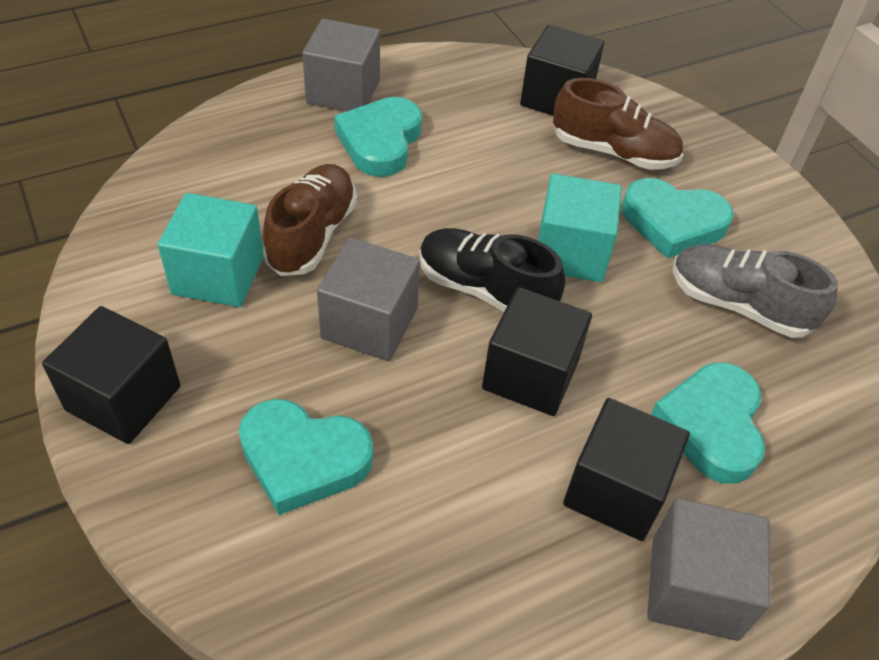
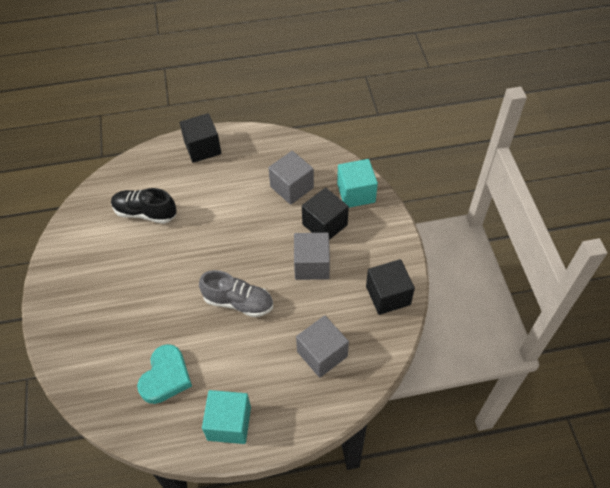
black cube: 4 -> 3
brown shoe: 2 -> 0
turquoise heart: 4 -> 1

